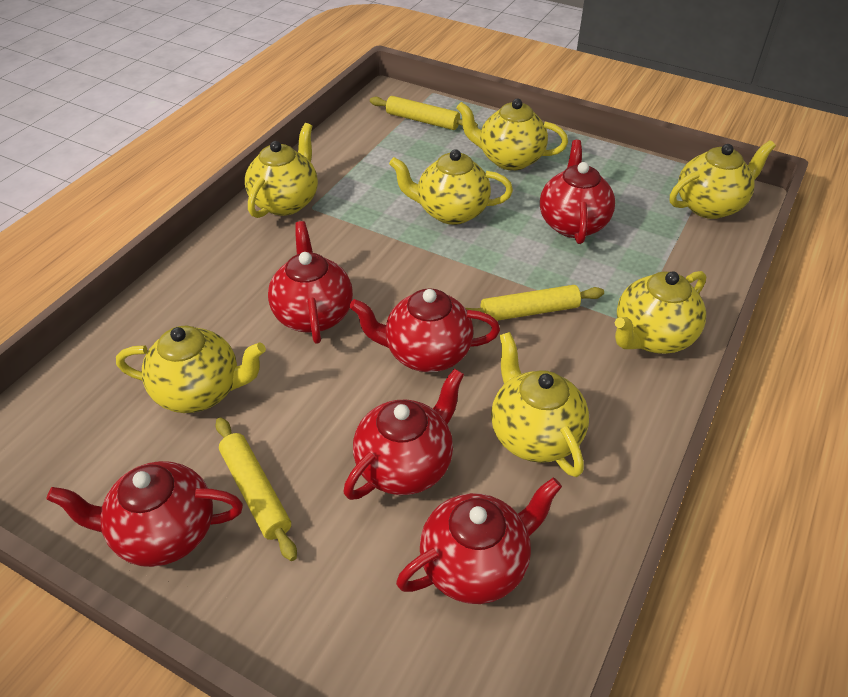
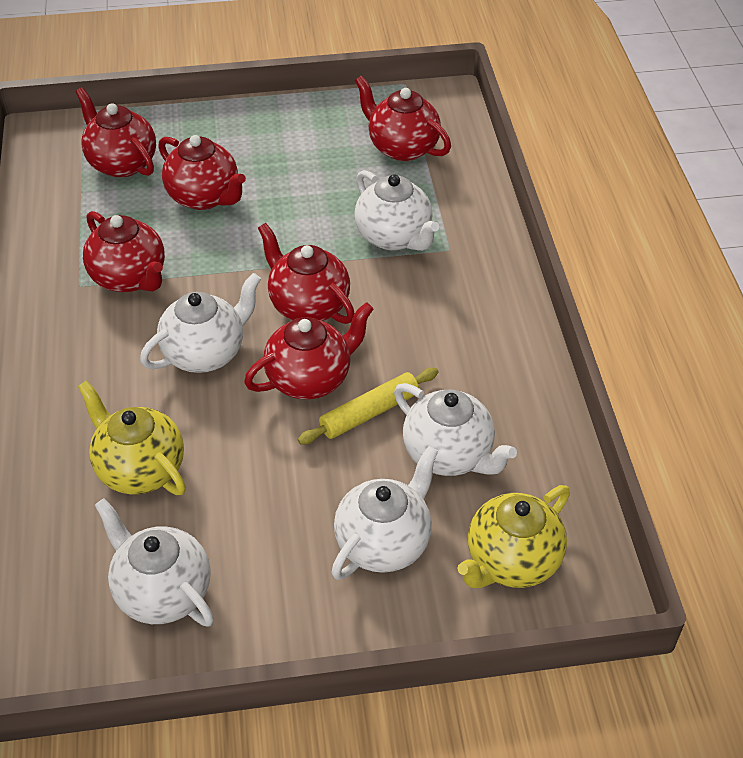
white teapot: 0 -> 5
yellow rolling pin: 3 -> 1
yellow teapot: 7 -> 2

